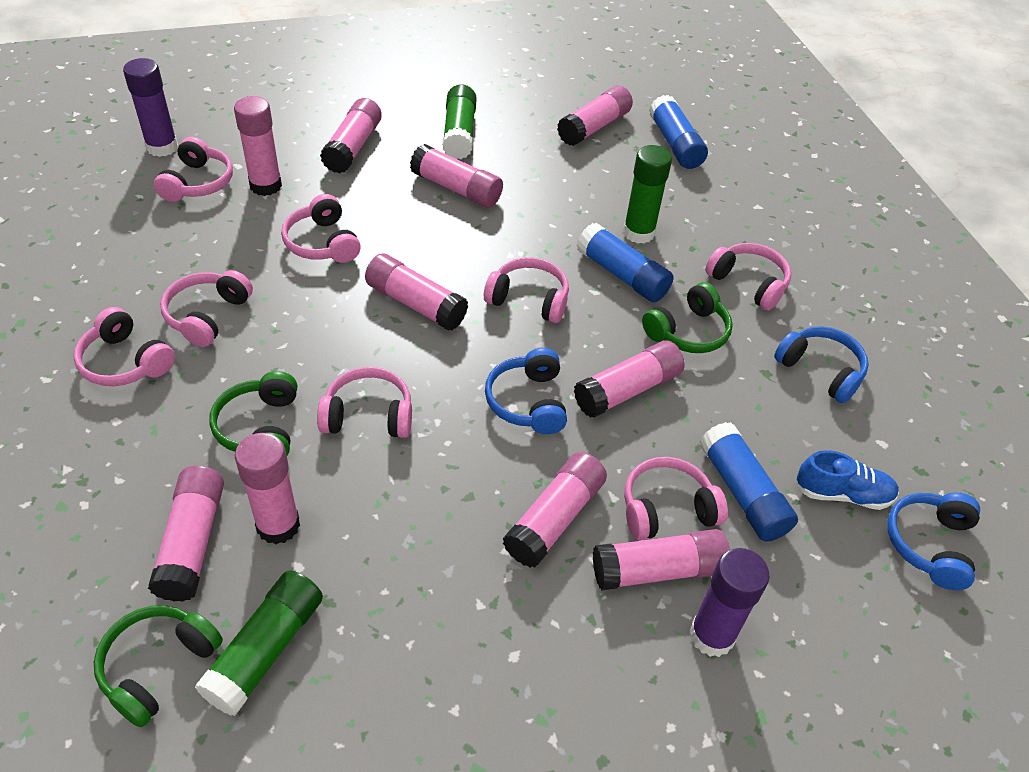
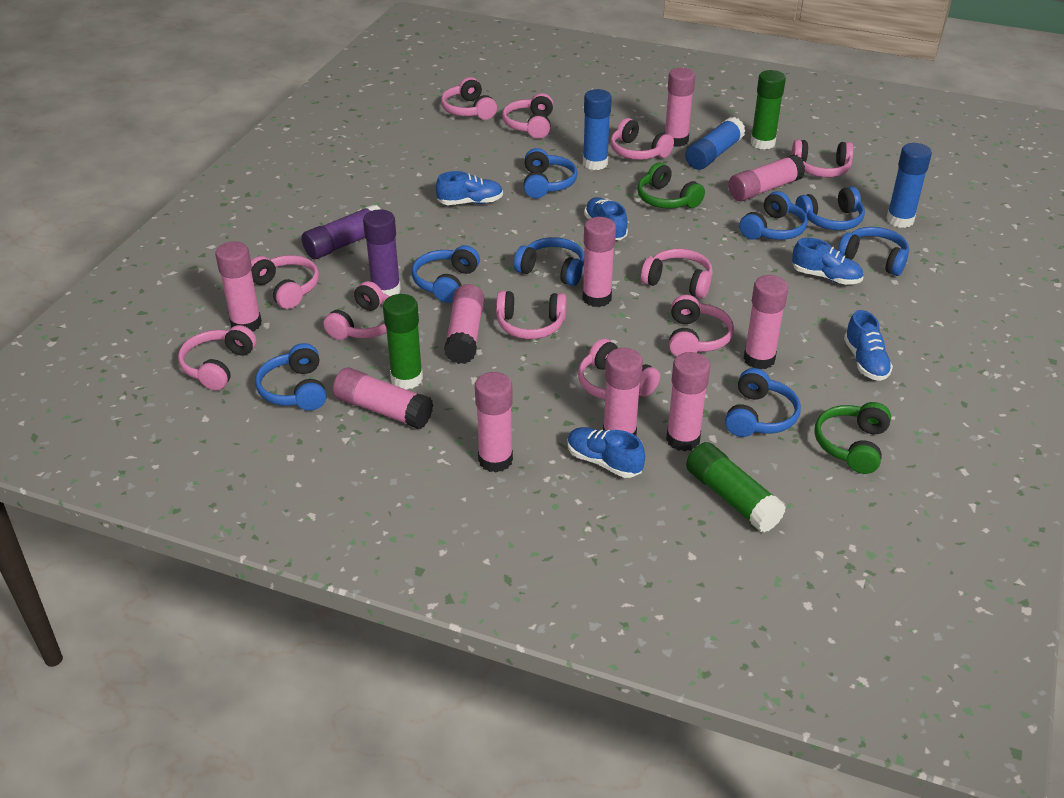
blue headphones: 3 -> 8
blue shoe: 1 -> 5
green headphones: 3 -> 2
pink headphones: 8 -> 11

